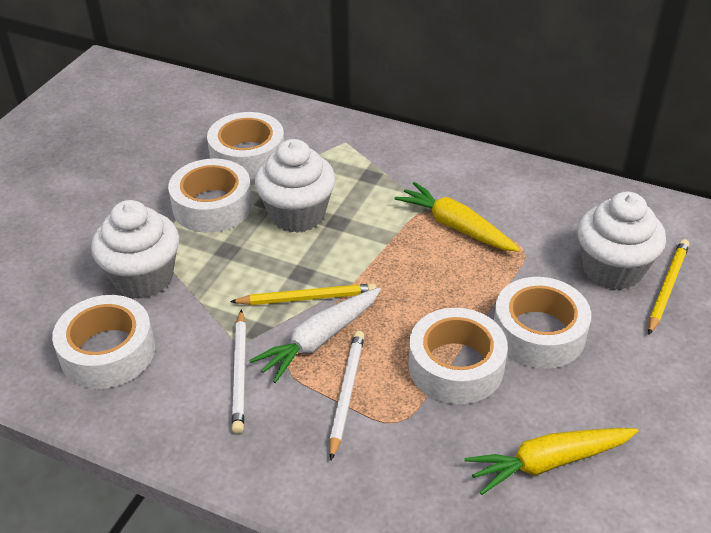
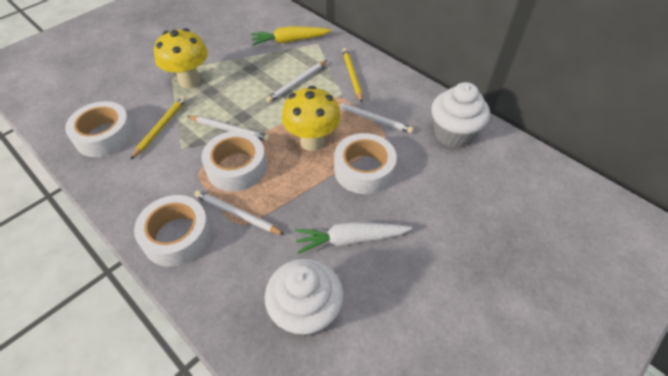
white cupcake: 3 -> 2
white pencil: 2 -> 4
white tape: 5 -> 4
yellow carrot: 2 -> 1
yellow mushroom: 0 -> 2

